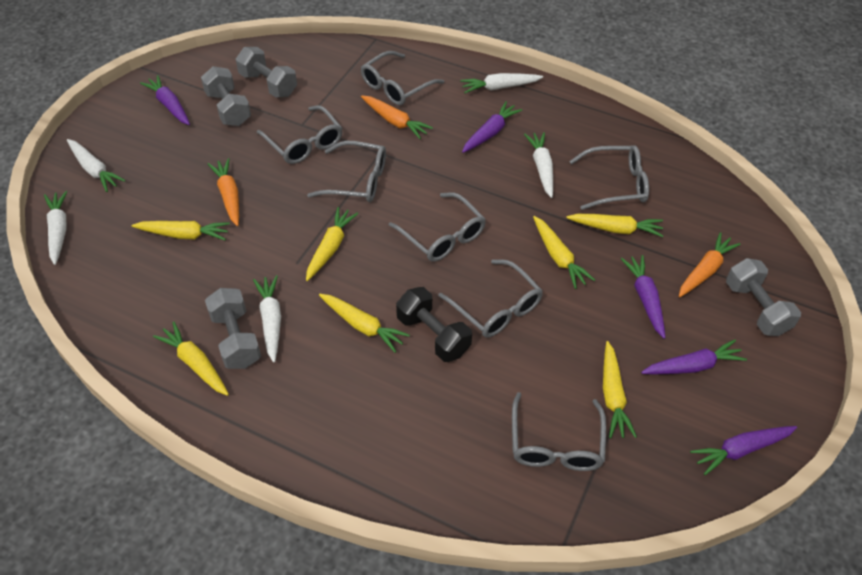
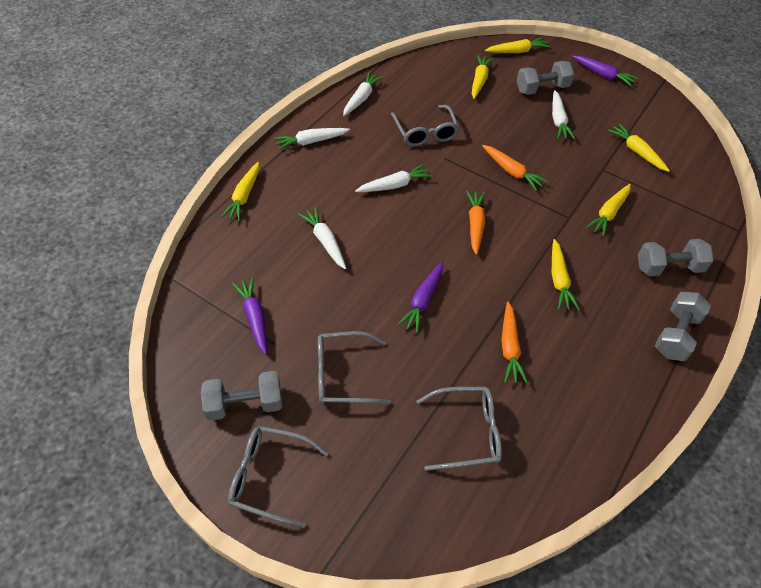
black dumbbell: 1 -> 0
grey glasses: 7 -> 4
purple carrot: 5 -> 3
yellow carrot: 7 -> 6

